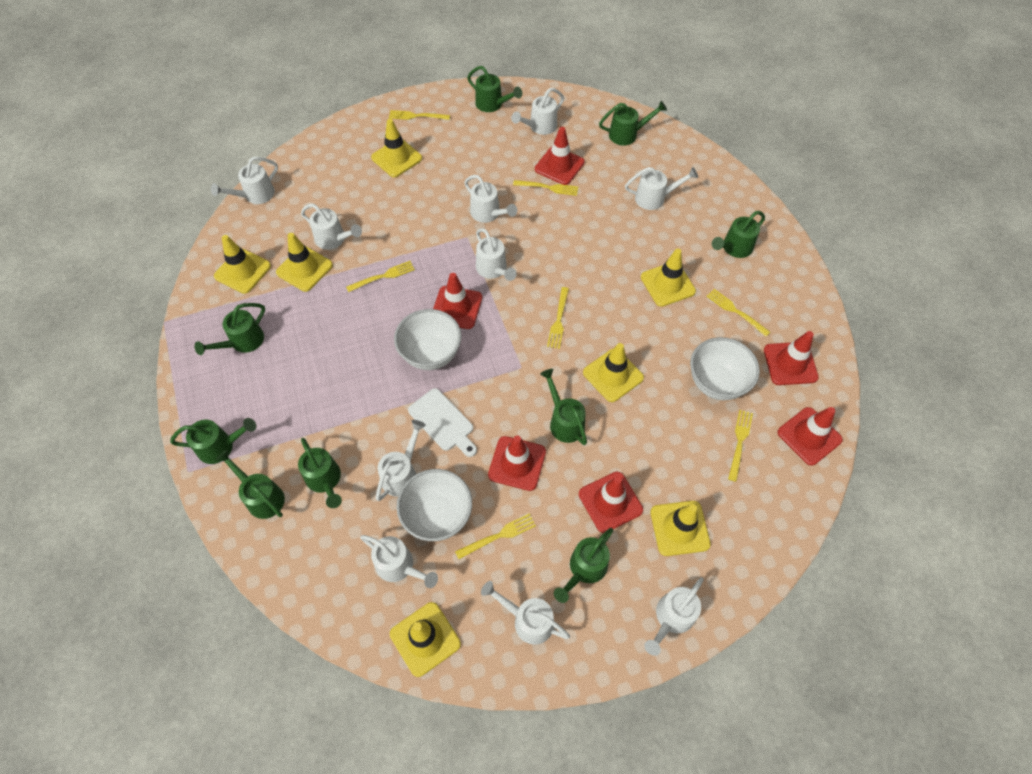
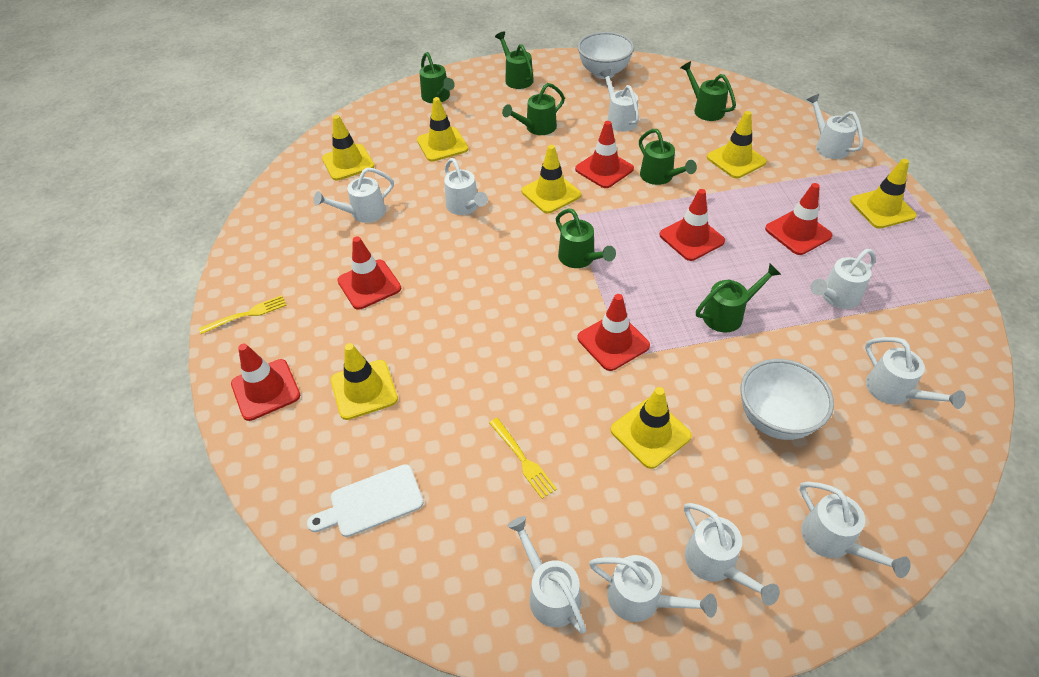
green watering can: 9 -> 7
white bowl: 3 -> 2
yellow fork: 7 -> 2

